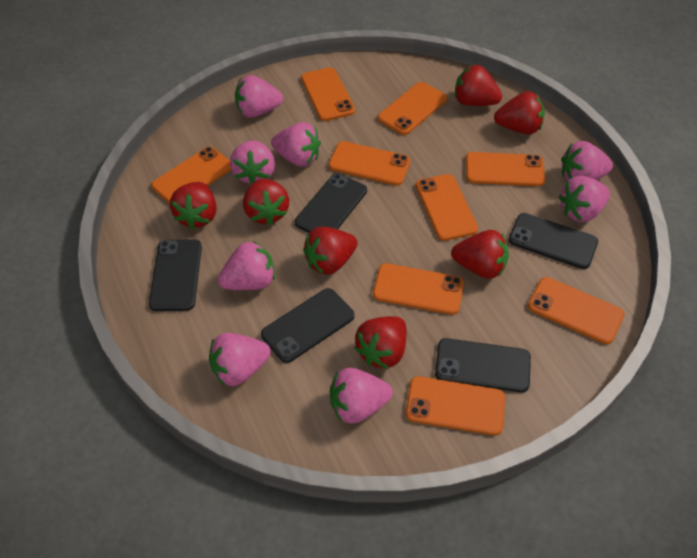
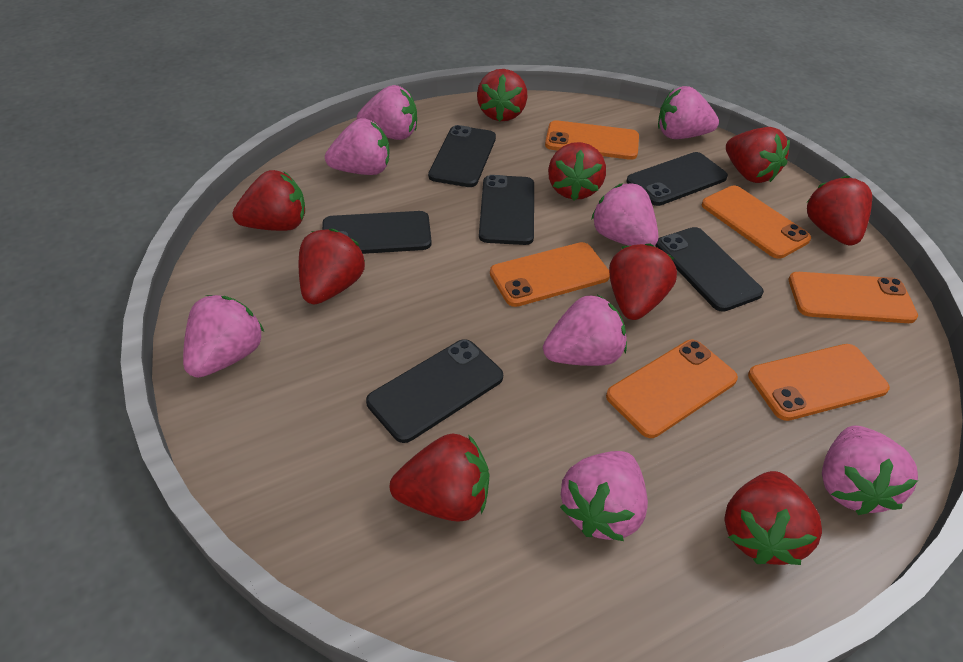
black phone: 5 -> 6
orange phone: 9 -> 6
red strawberry: 7 -> 9

